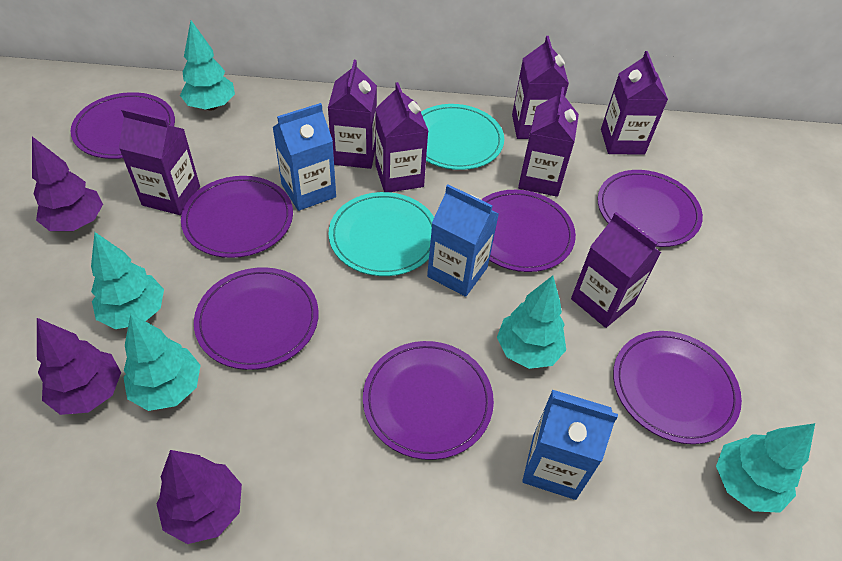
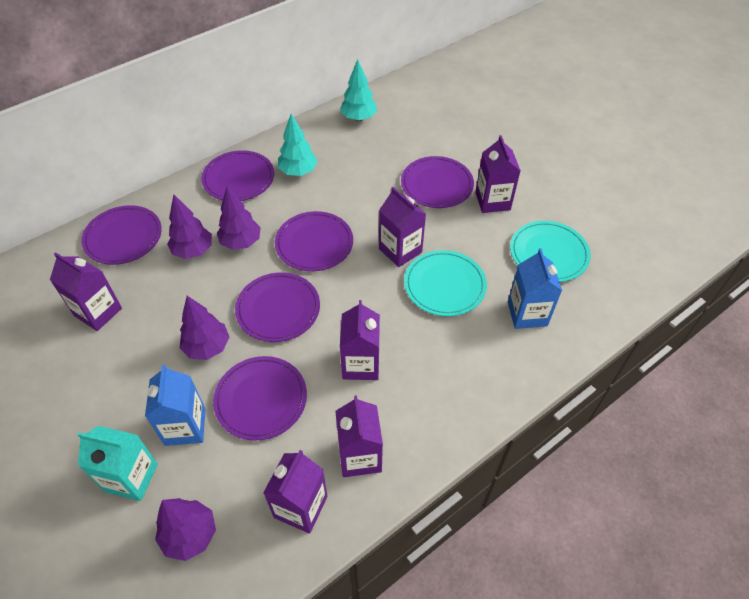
blue carton: 3 -> 2
purple carton: 7 -> 6
purple plate: 7 -> 6
purple tree: 3 -> 4
turquoise carton: 0 -> 1
turquoise tree: 5 -> 2

